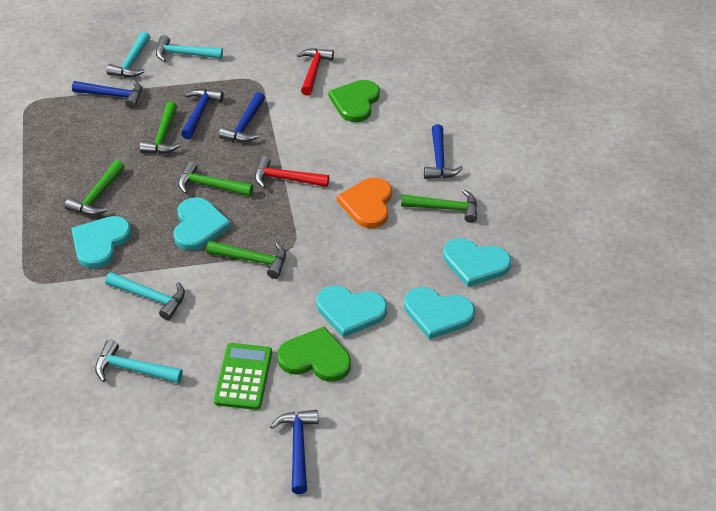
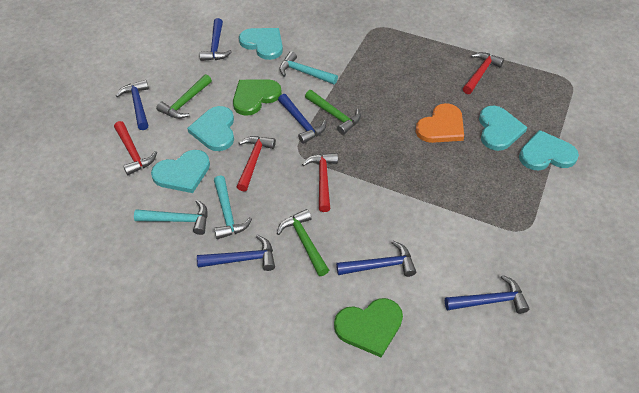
blue hammer: 5 -> 6
green calculator: 1 -> 0
green hammer: 5 -> 3
red hammer: 2 -> 4
turquoise hammer: 4 -> 3

